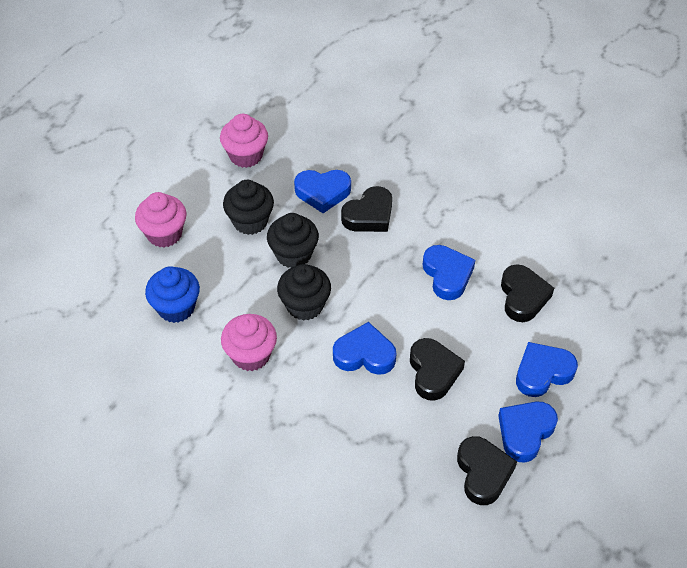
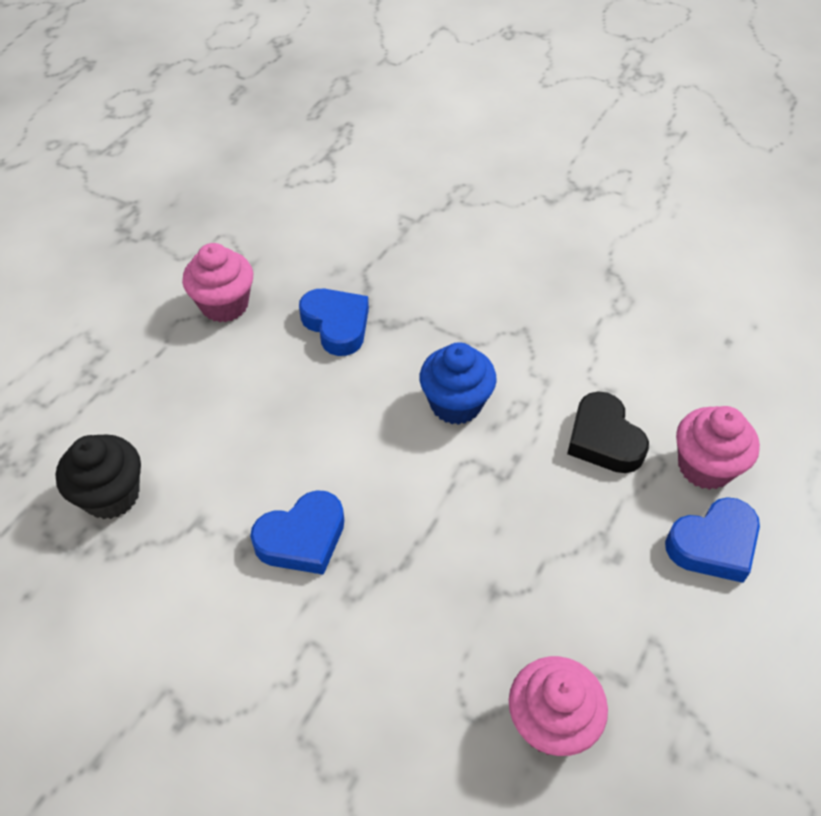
black cupcake: 3 -> 1
black heart: 4 -> 1
blue heart: 5 -> 3

